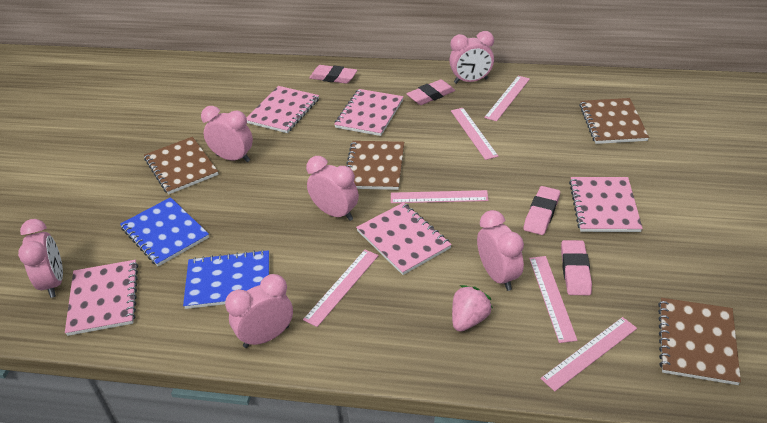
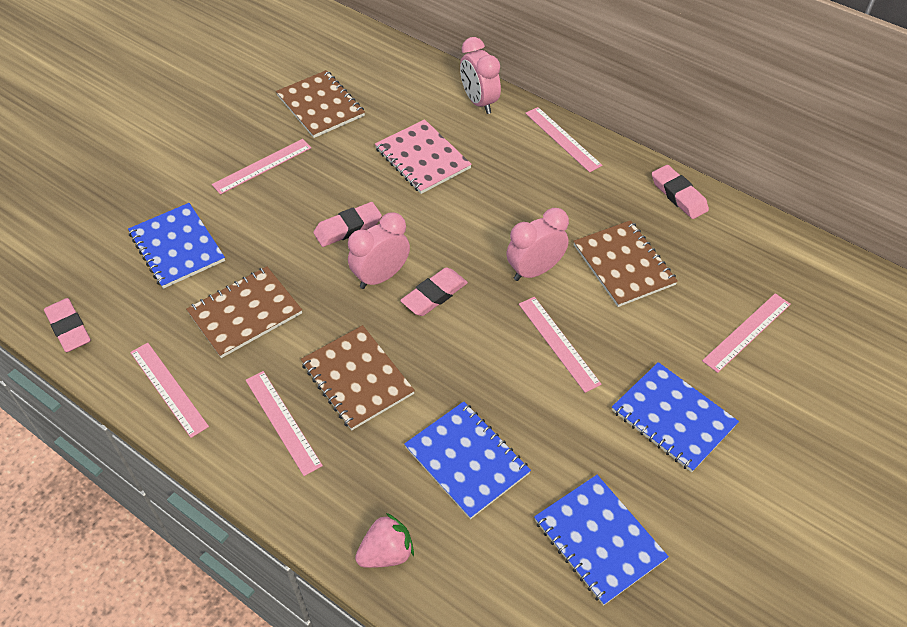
blue notebook: 2 -> 4
pink clock: 6 -> 3
pink notebook: 5 -> 1

